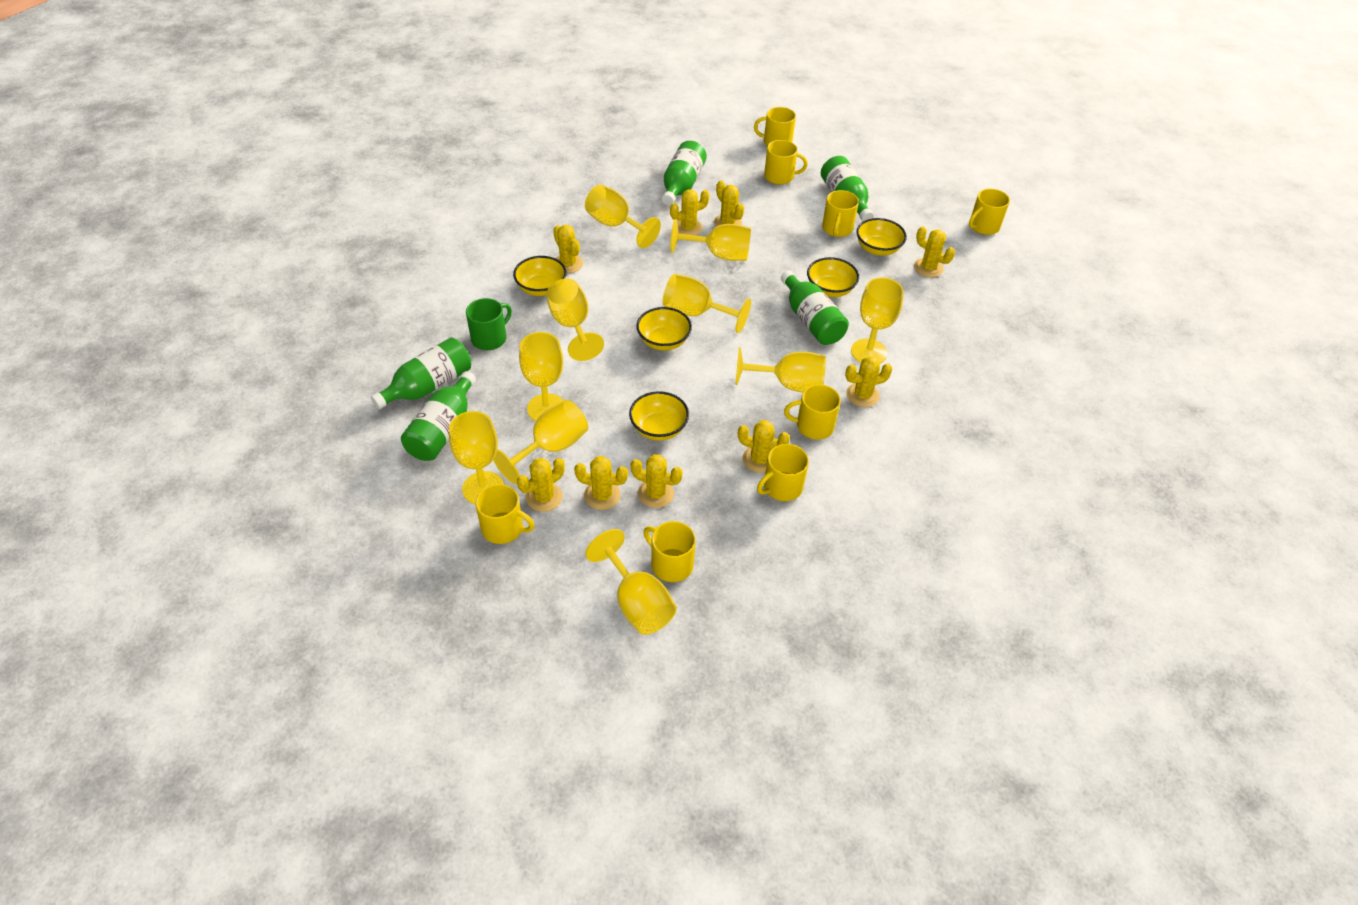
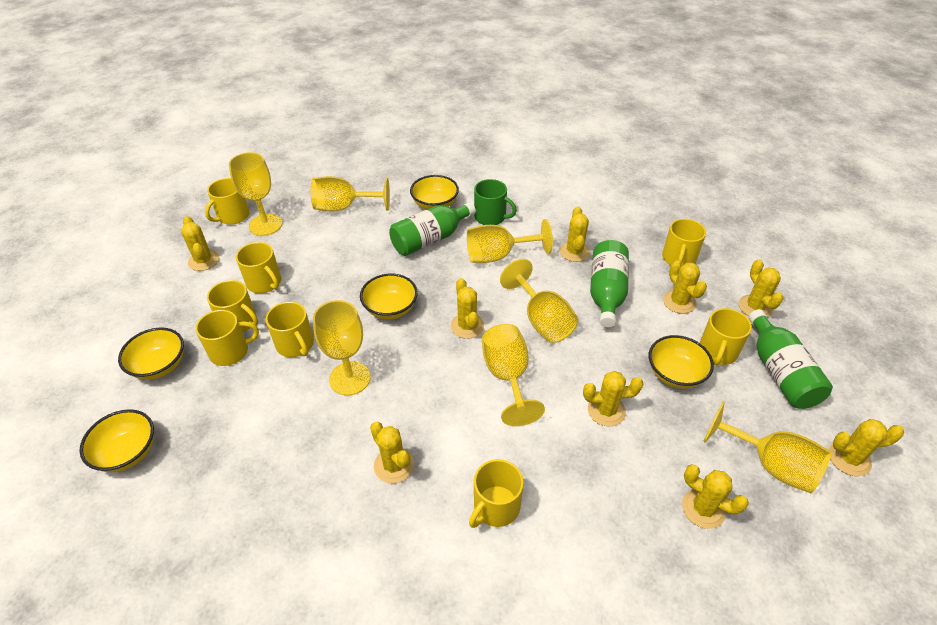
green bottle: 5 -> 3
yellow goblet: 10 -> 7

